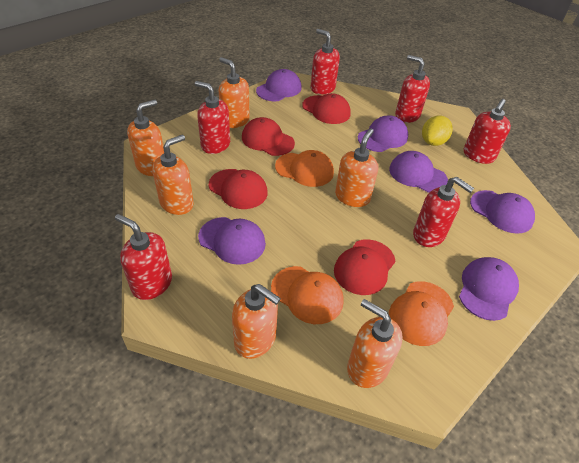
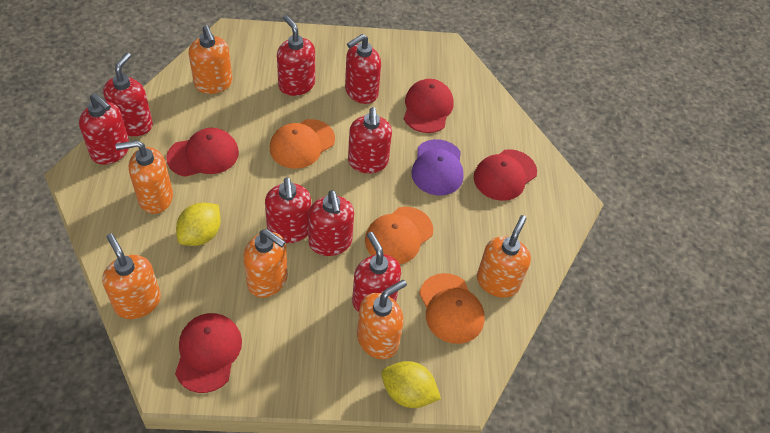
purple cap: 6 -> 1
red soap dispenser: 6 -> 8
yellow lemon: 1 -> 2

